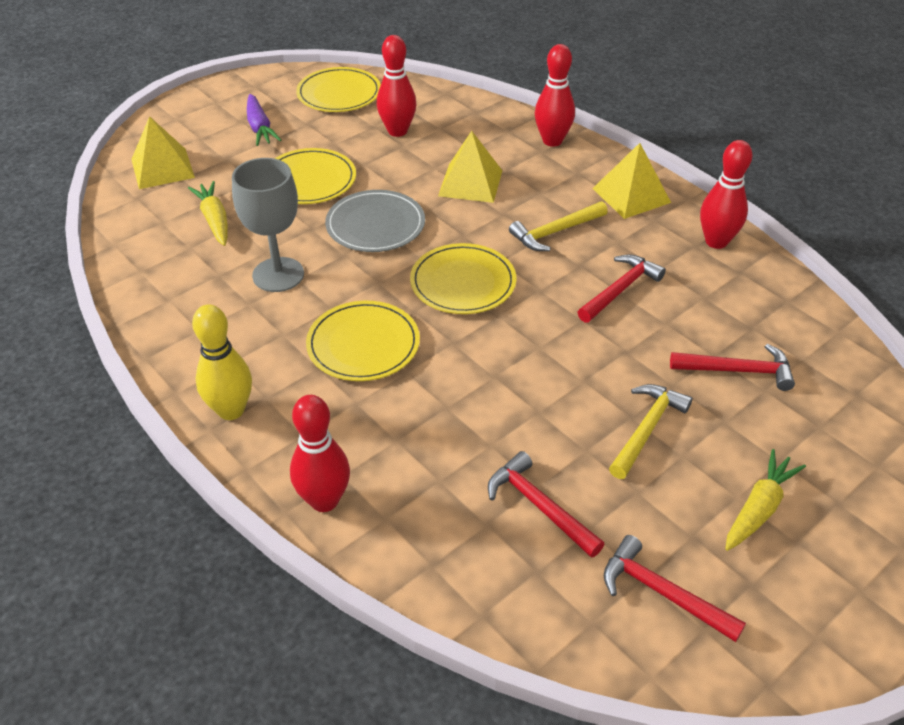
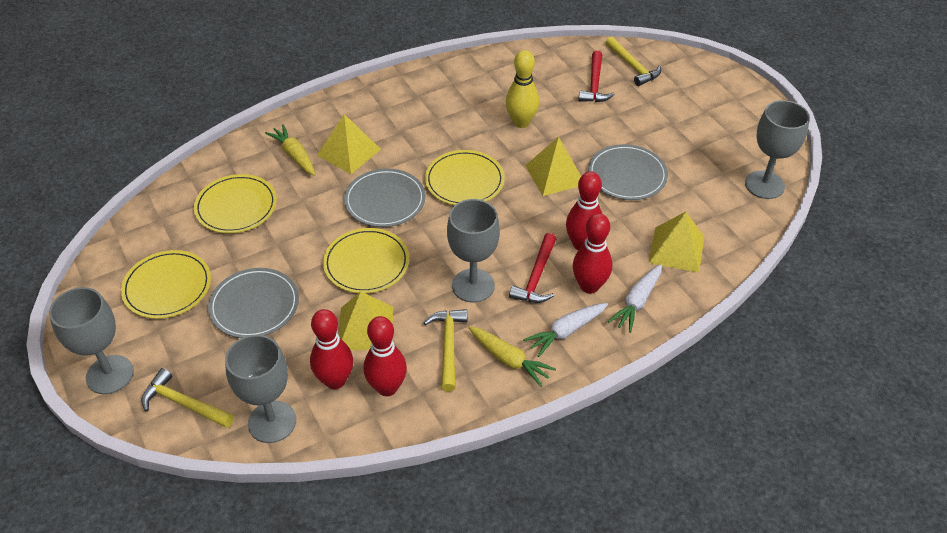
grey goblet: 1 -> 4
grey plate: 1 -> 3
purple carrot: 1 -> 0
red hammer: 4 -> 2
white carrot: 0 -> 2
yellow hammer: 2 -> 3
yellow pyramid: 3 -> 4

